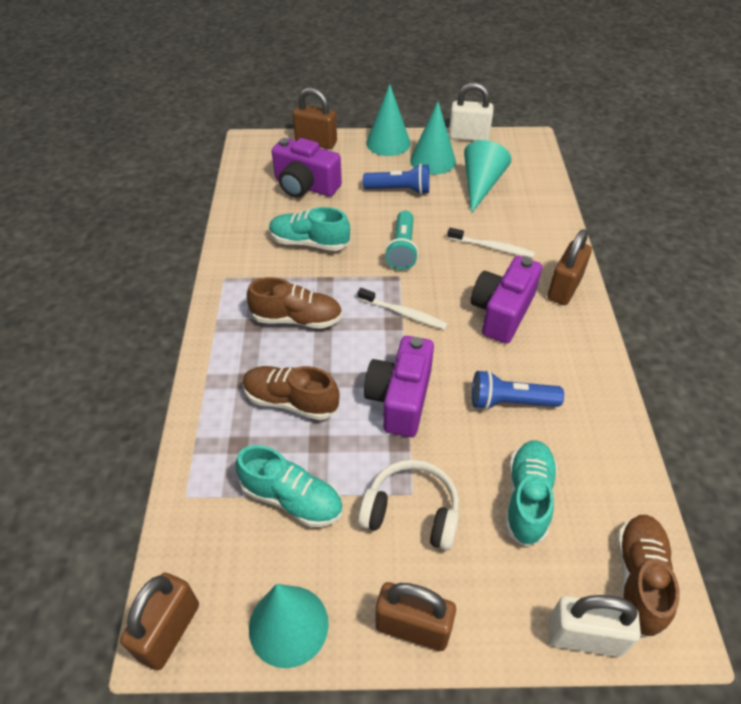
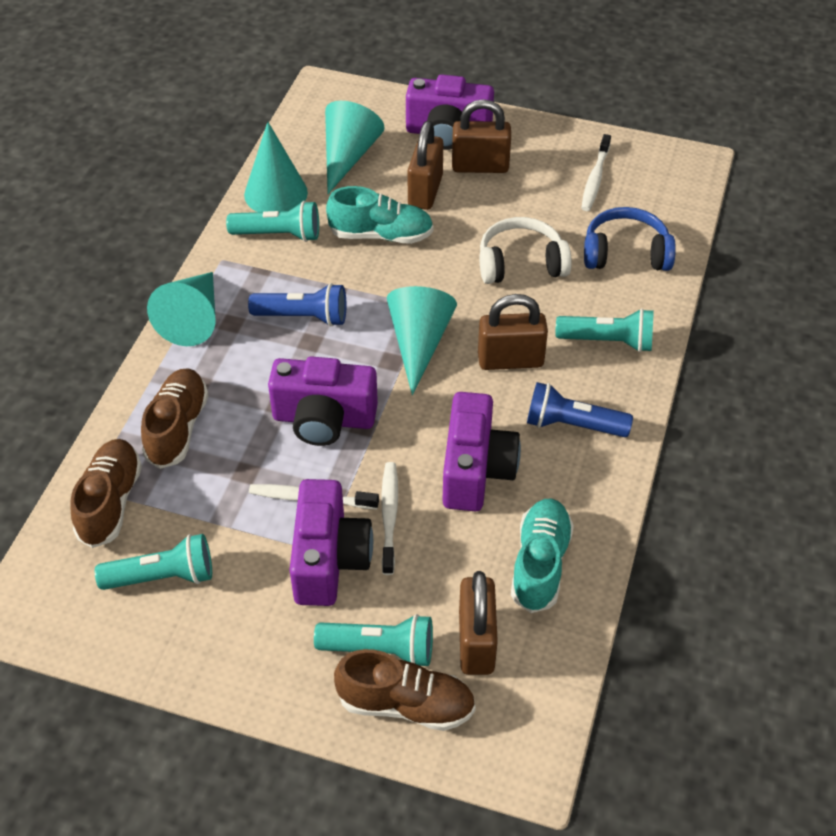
blue headphones: 0 -> 1
purple camera: 3 -> 4
turquoise flashlight: 1 -> 4
turquoise shoe: 3 -> 2
white padlock: 2 -> 0
white toothbrush: 2 -> 3

